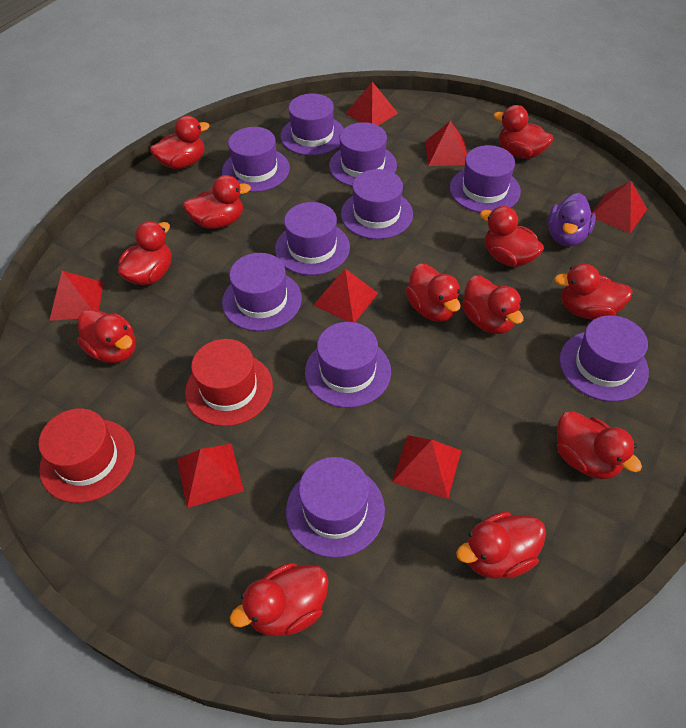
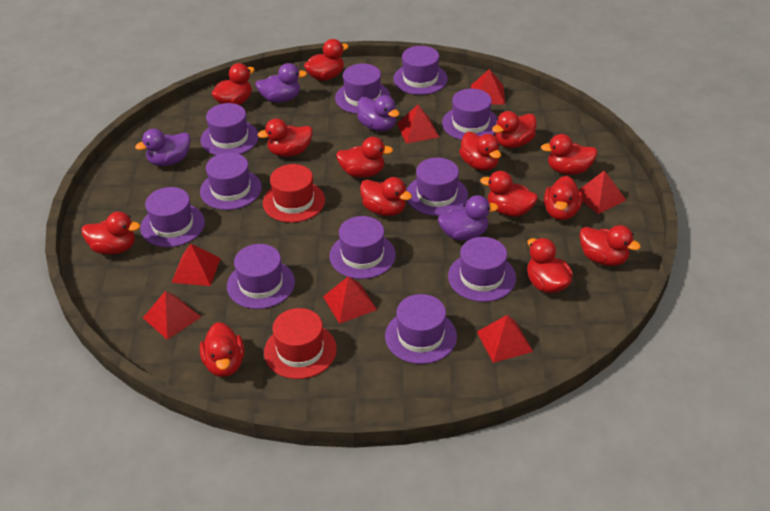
purple duck: 1 -> 4
purple hat: 10 -> 11
red duck: 12 -> 14

